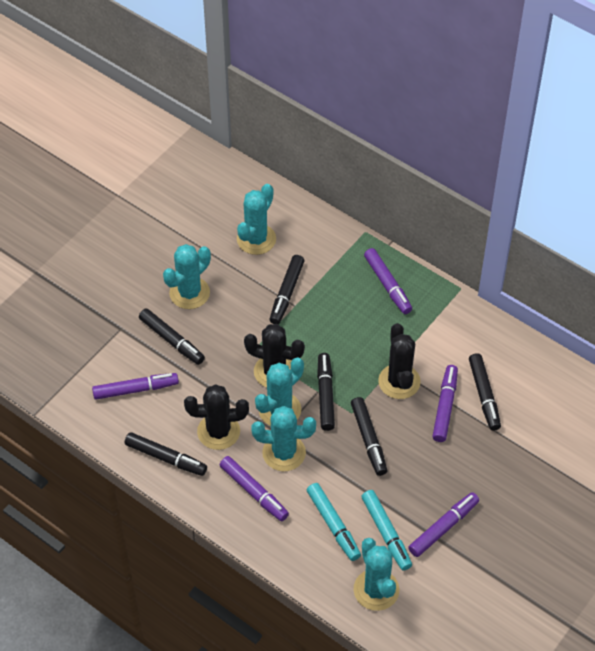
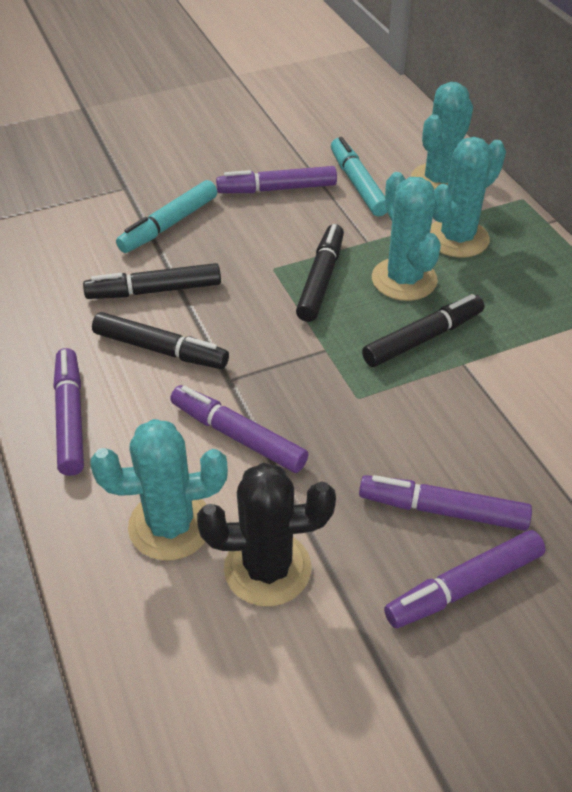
black cactus: 3 -> 1
black marker: 6 -> 4
turquoise cactus: 5 -> 4

